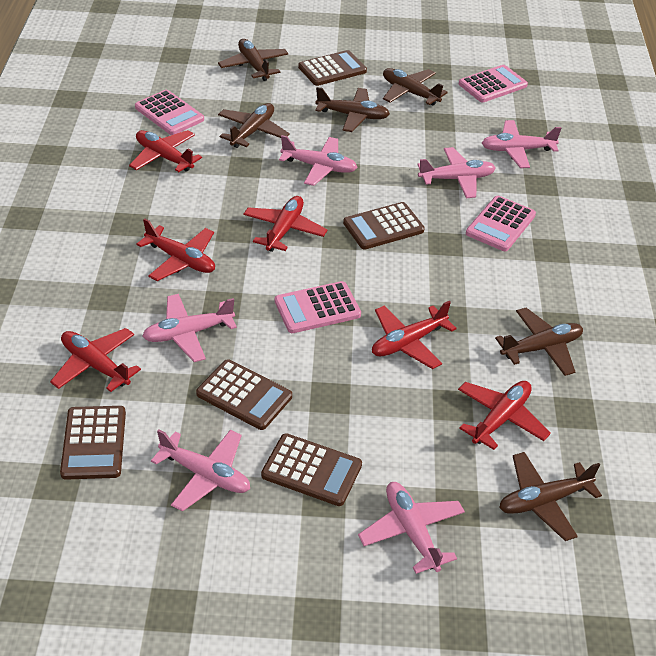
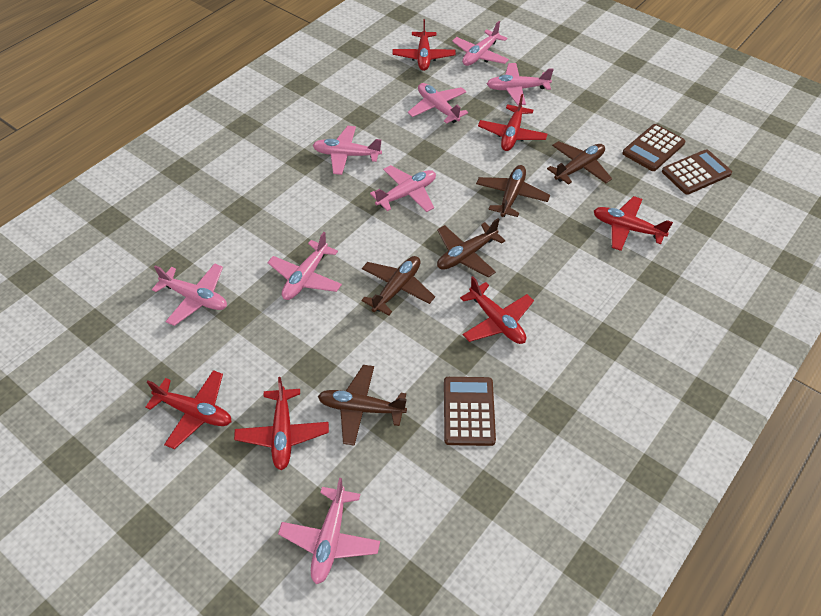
brown calculator: 5 -> 3
brown plane: 6 -> 5
pink calculator: 4 -> 0
pink plane: 6 -> 8

